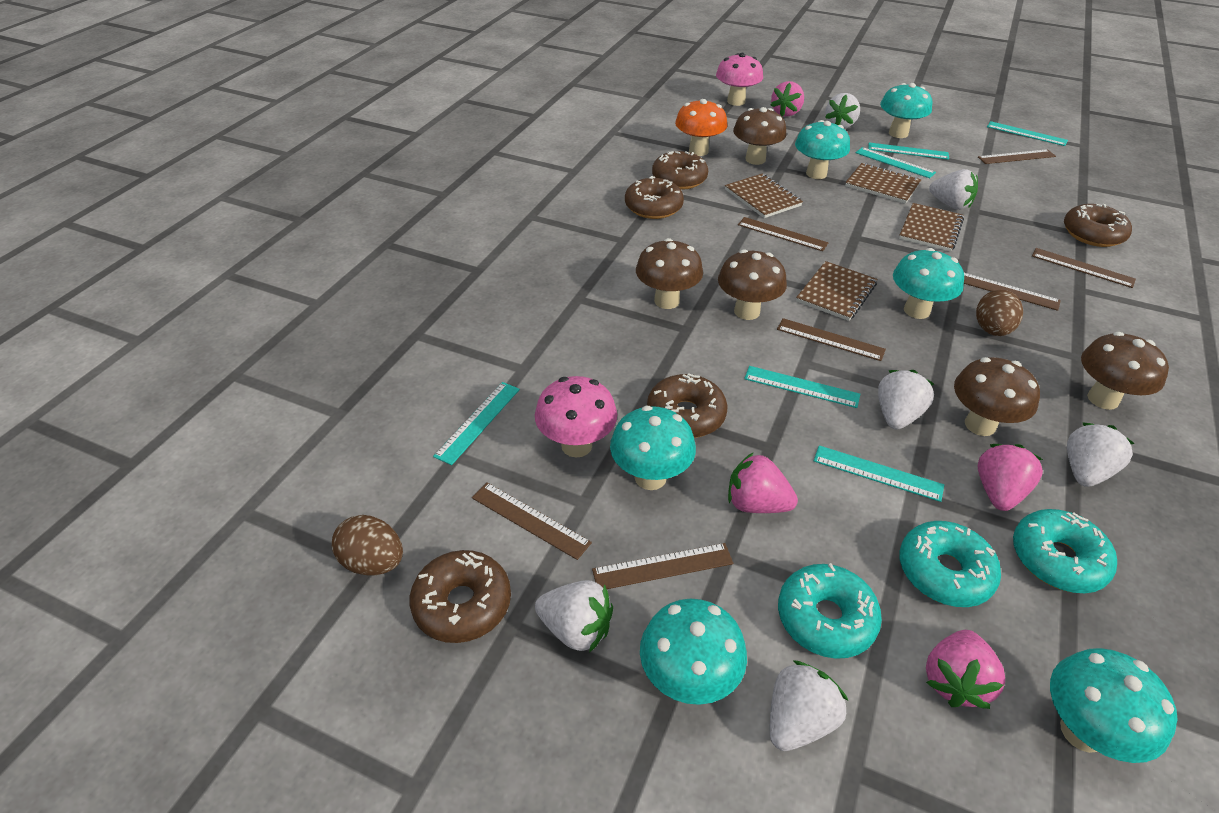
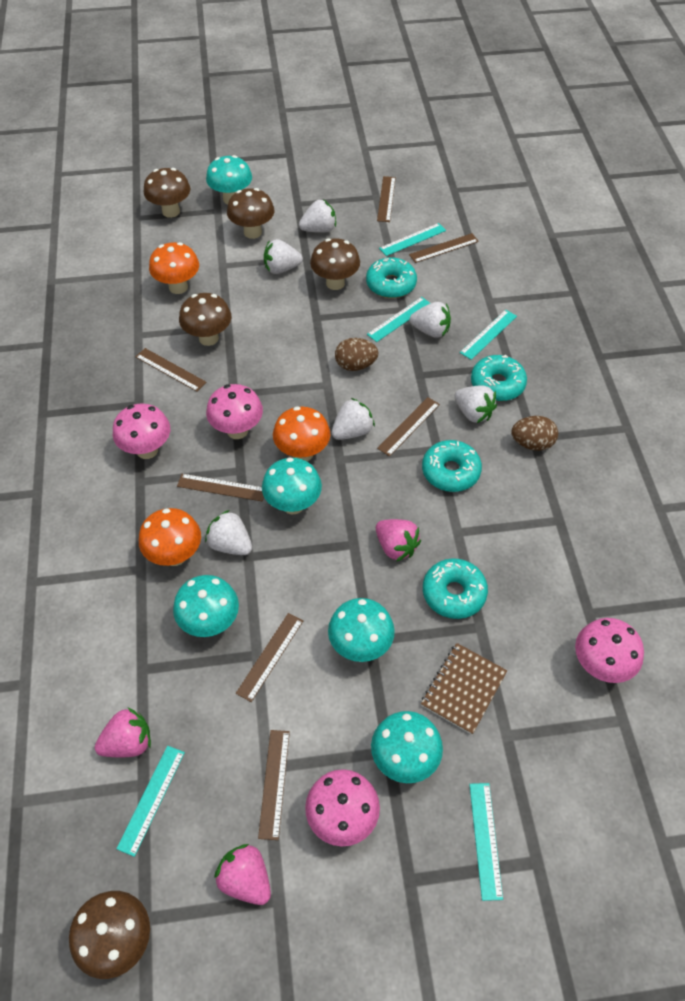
brown donut: 5 -> 0
brown notebook: 4 -> 1
orange mushroom: 1 -> 3
pink mushroom: 2 -> 4
pink strawberry: 4 -> 3
turquoise donut: 3 -> 4
turquoise mushroom: 6 -> 5
turquoise ruler: 6 -> 5

